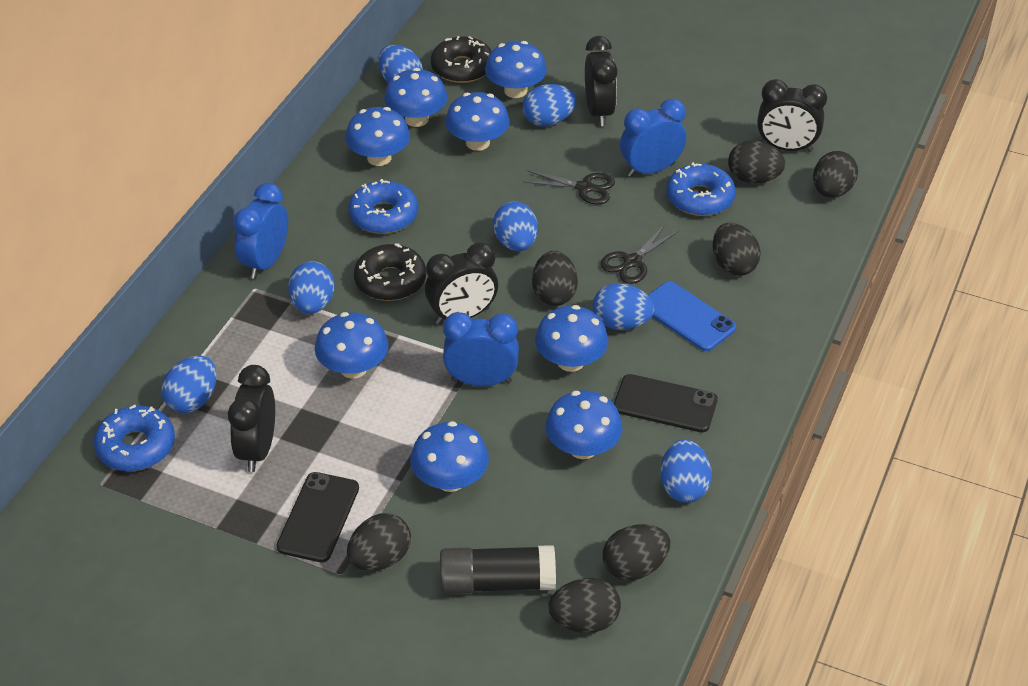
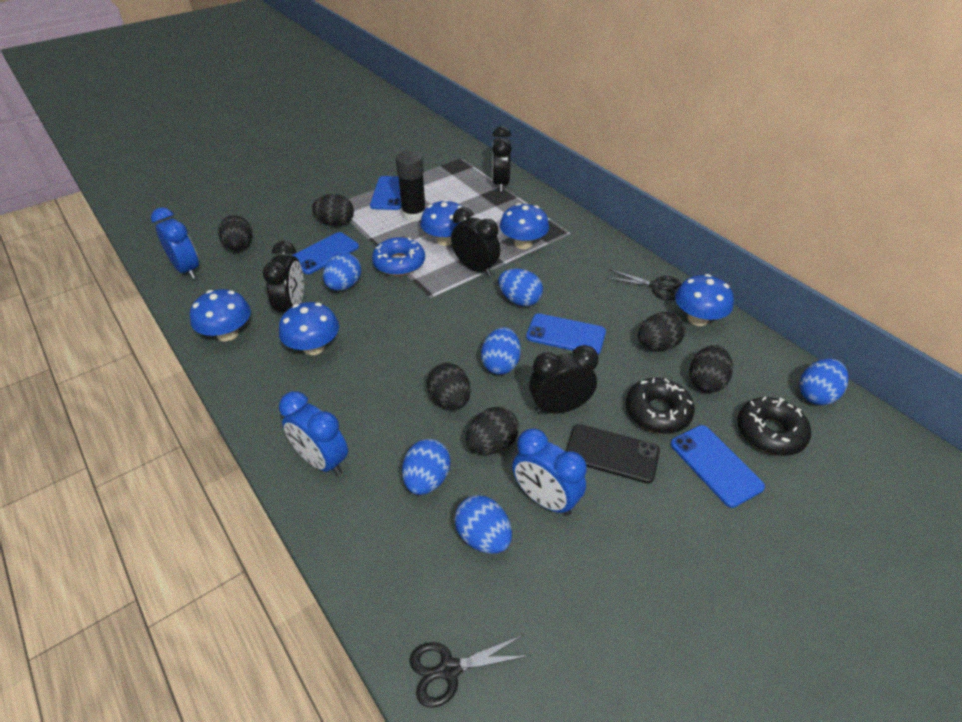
black egg: 7 -> 6
black phone: 2 -> 1
blue donut: 3 -> 1
blue egg: 7 -> 6
blue mushroom: 8 -> 5
blue phone: 1 -> 4

